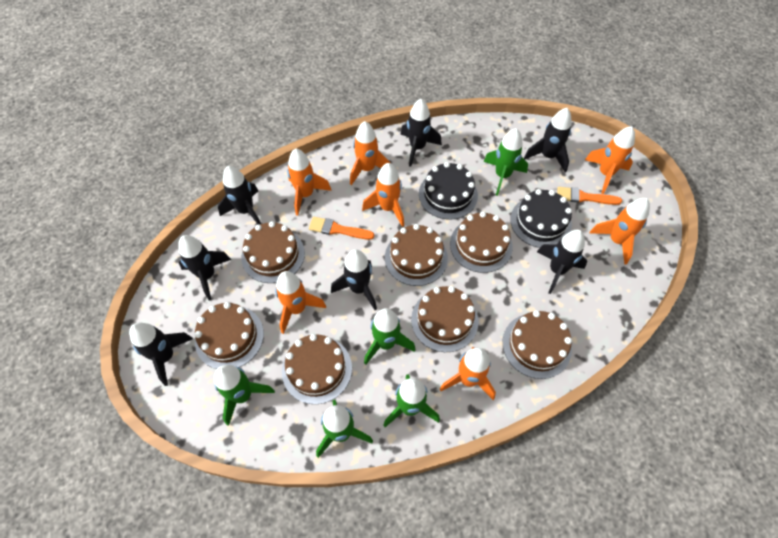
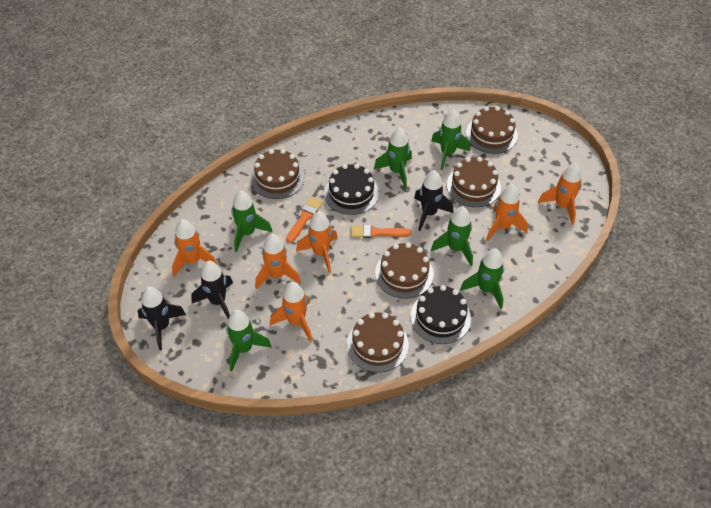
black rocket: 7 -> 3
brown cake: 7 -> 5
green rocket: 5 -> 6
orange rocket: 7 -> 6

